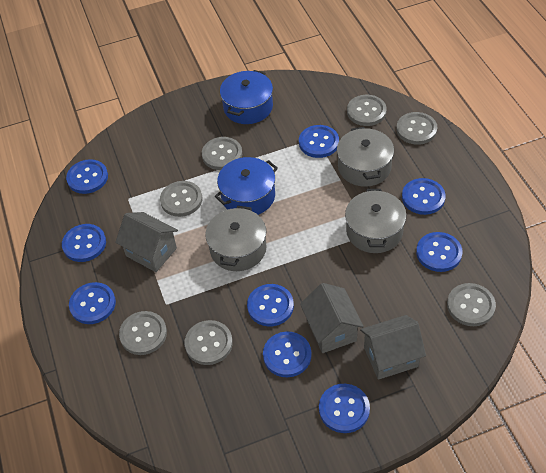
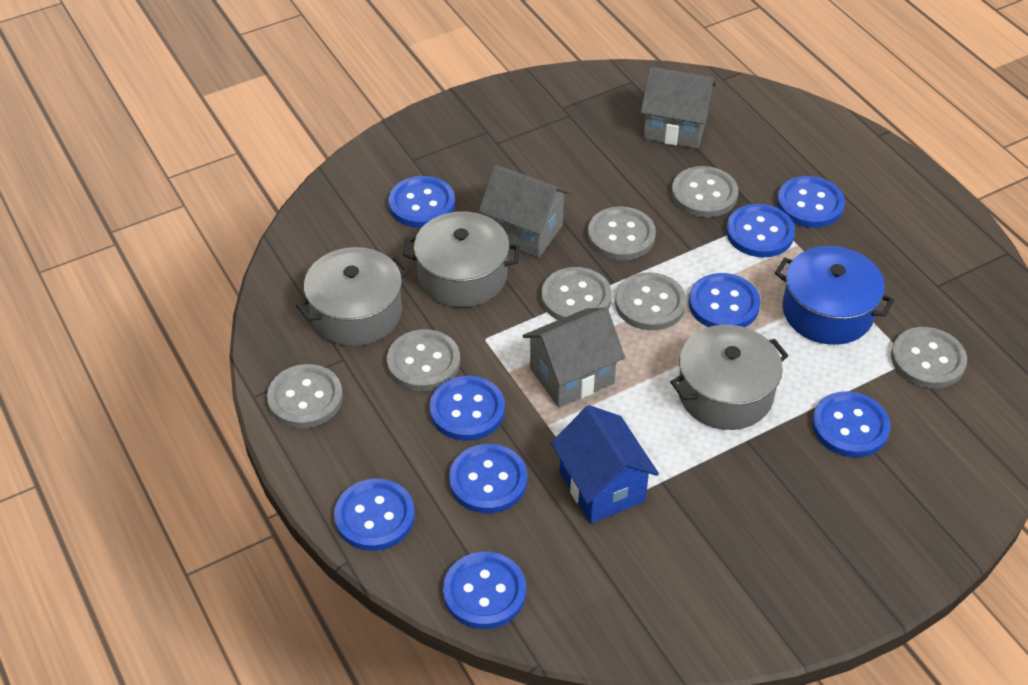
blue house: 0 -> 1
blue pot: 2 -> 1

